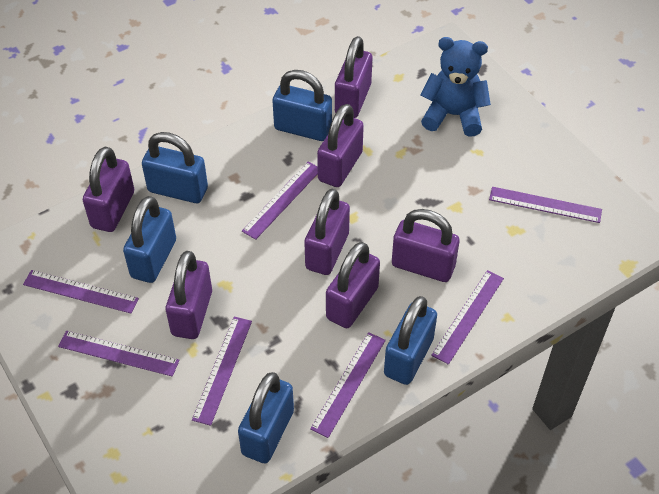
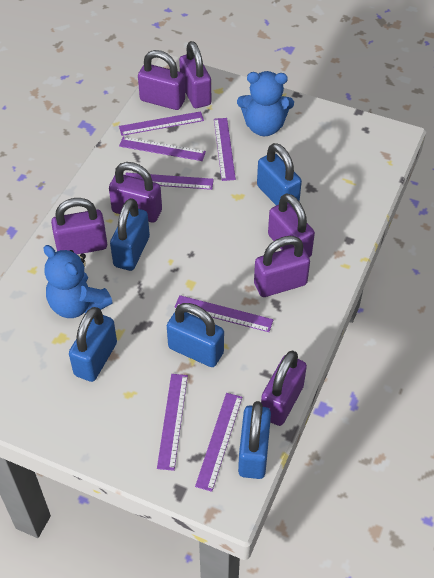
blue teddy bear: 1 -> 2

